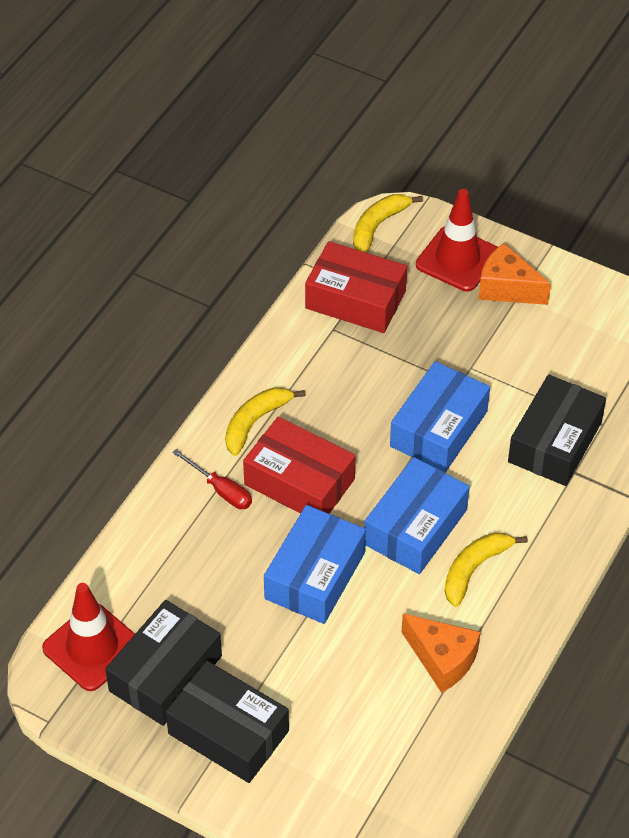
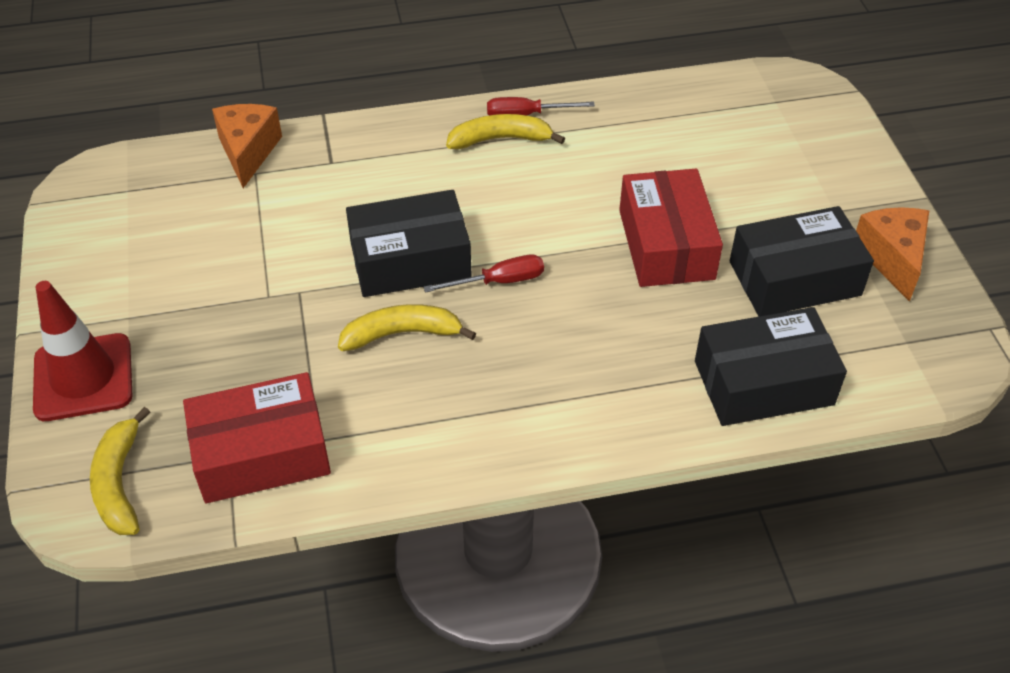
blue box: 3 -> 0
red screwdriver: 1 -> 2
red traffic cone: 2 -> 1

